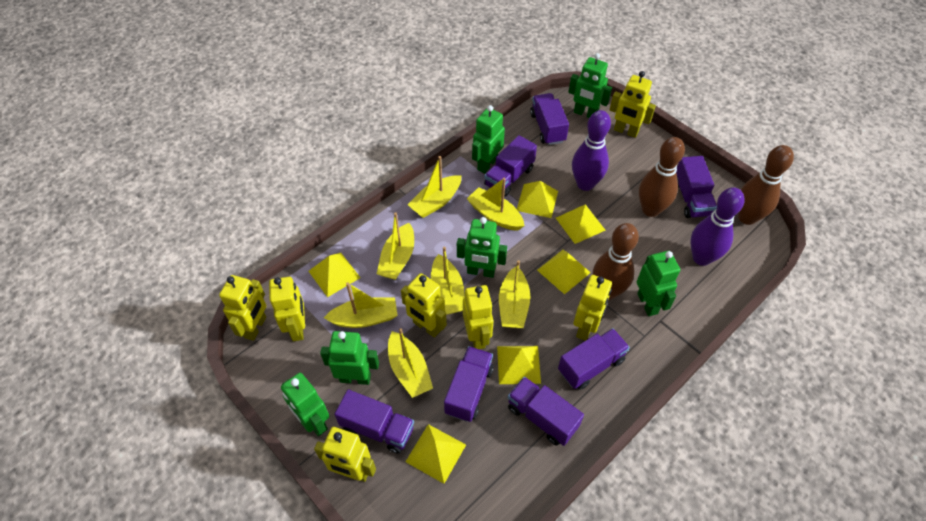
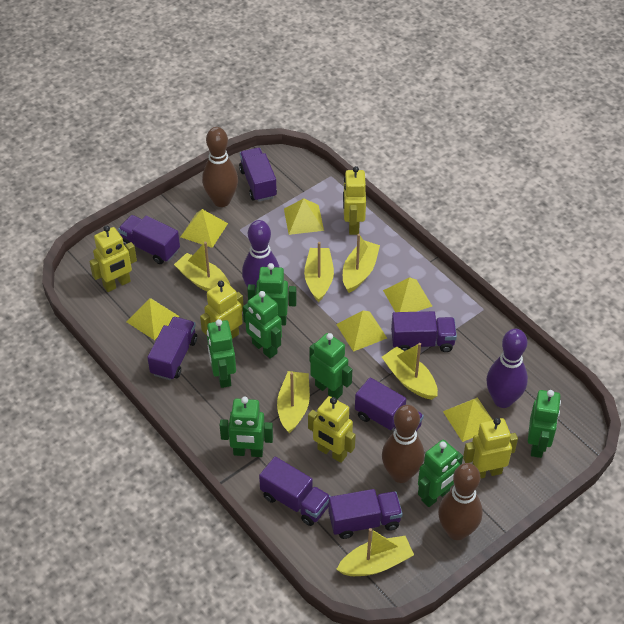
green robot: 6 -> 7
yellow boat: 7 -> 6
yellow robot: 7 -> 5

